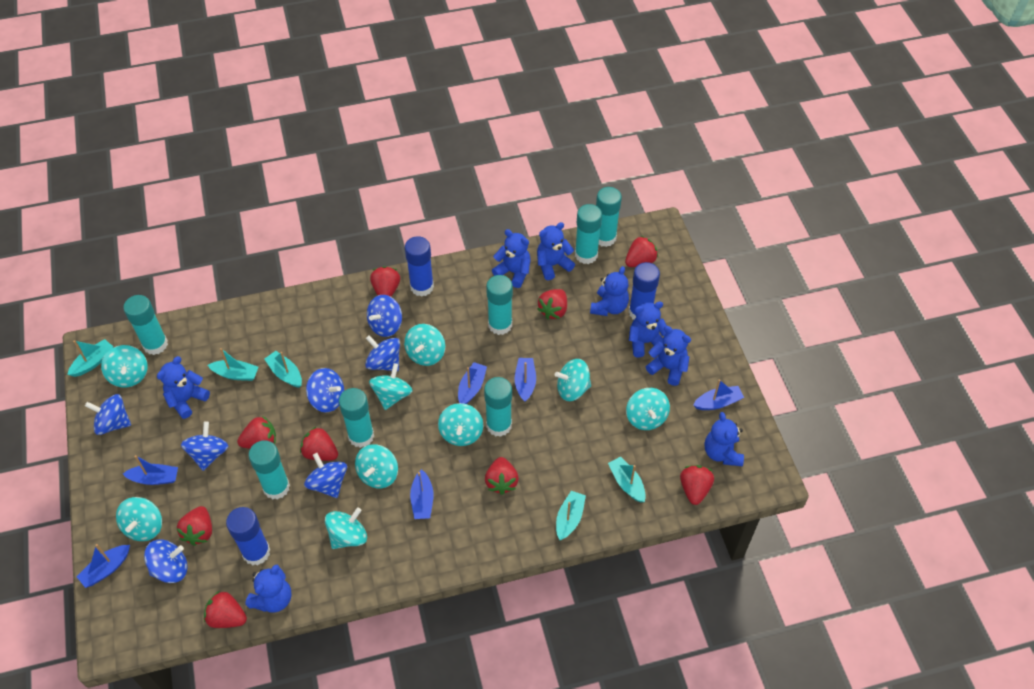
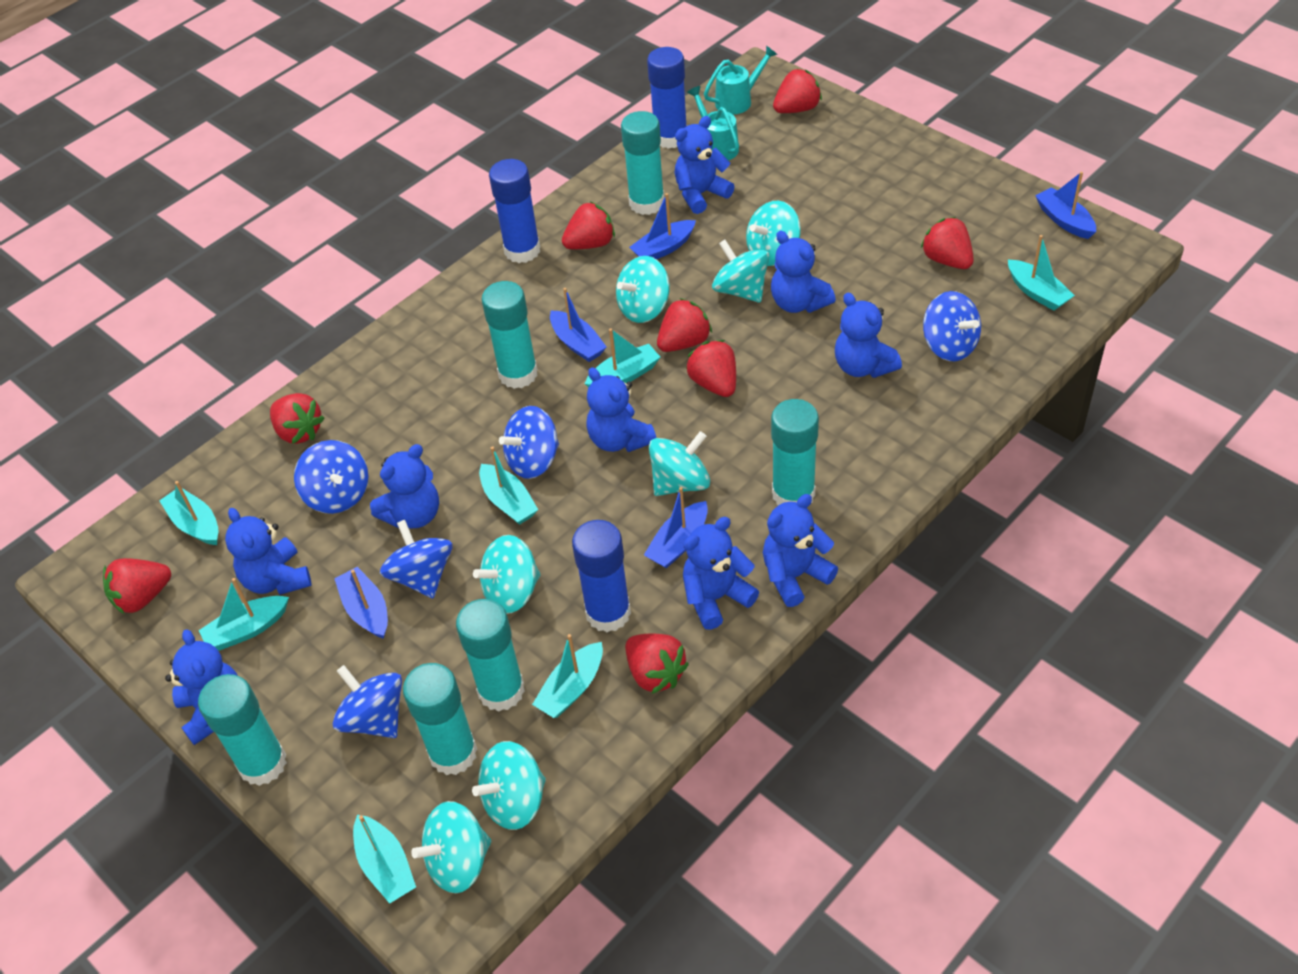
blue boat: 6 -> 5
blue spinning top: 7 -> 5
blue teddy bear: 8 -> 9
red strawberry: 9 -> 8
turquoise boat: 5 -> 7
turquoise glue stick: 7 -> 6
turquoise spinning top: 9 -> 7
turquoise watering can: 0 -> 2

